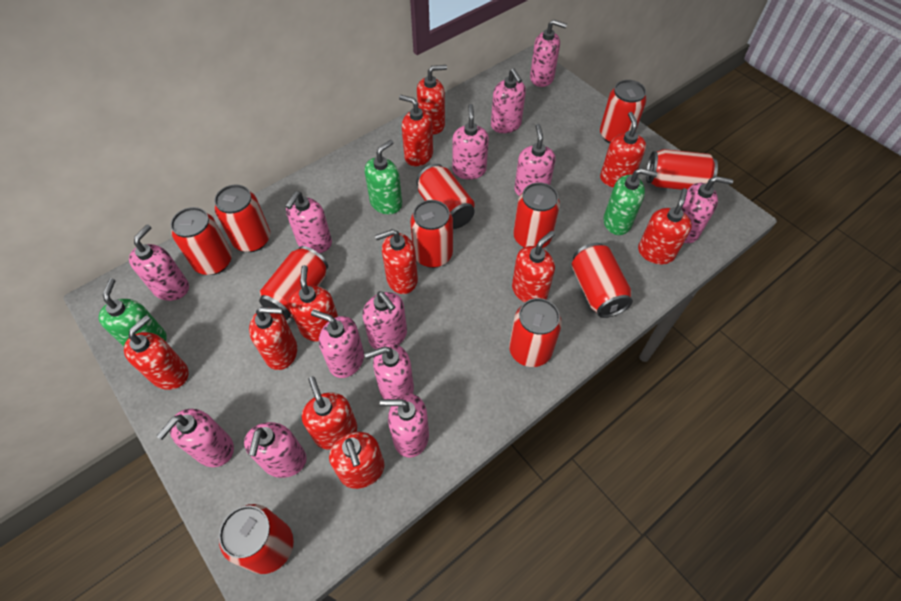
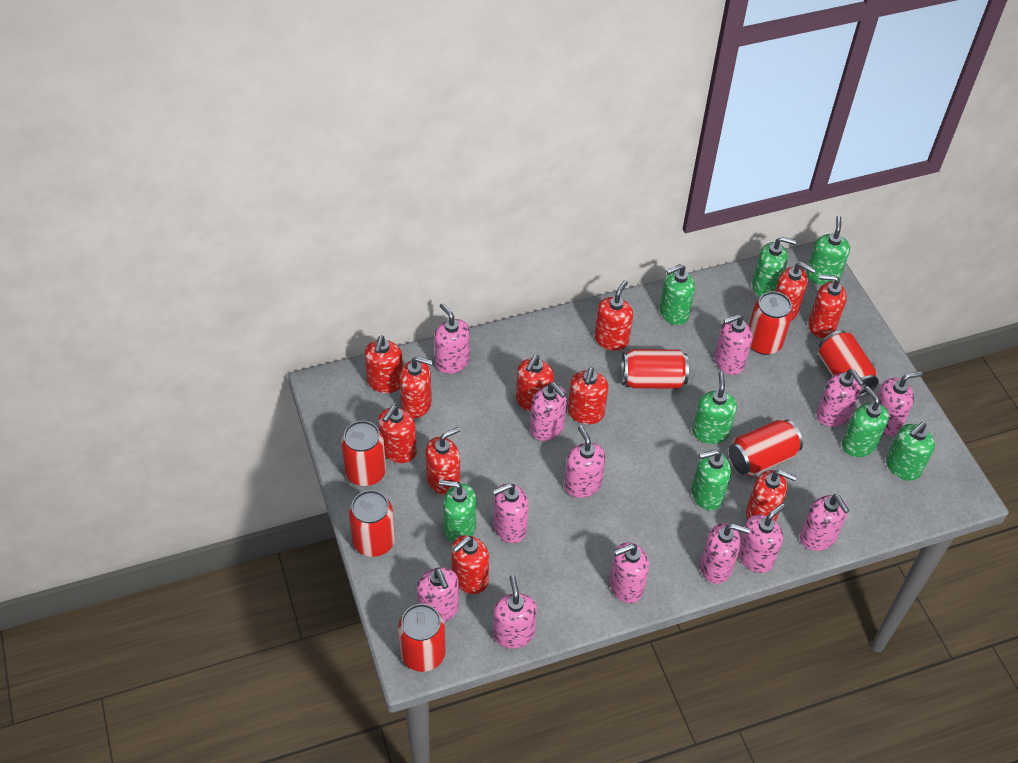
green soap dispenser: 3 -> 8
red can: 11 -> 7

